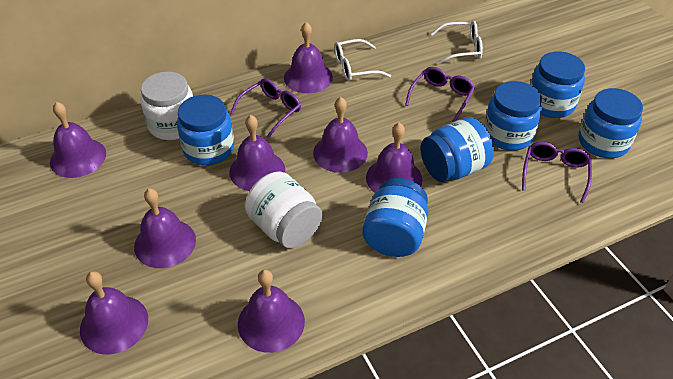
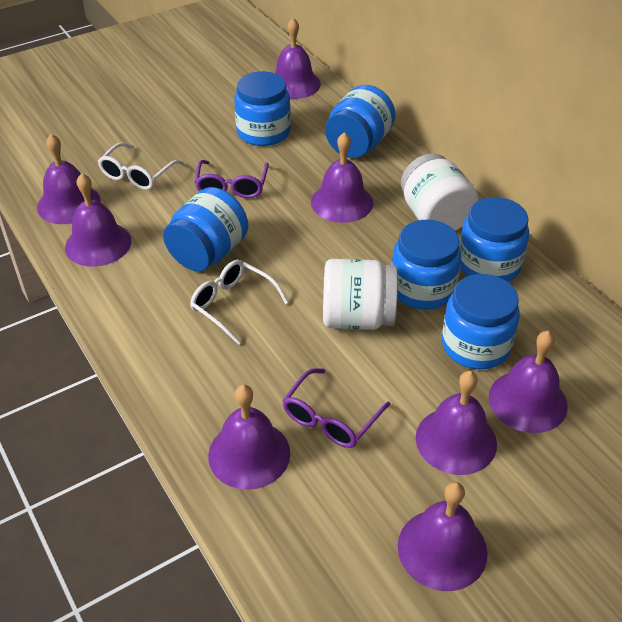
purple glasses: 3 -> 2

